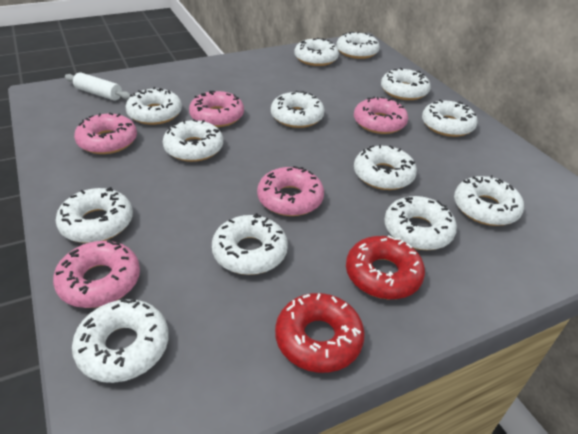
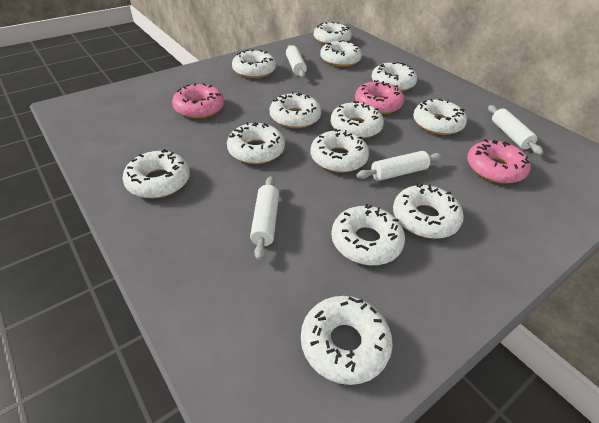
pink donut: 5 -> 3
red donut: 2 -> 0
white rolling pin: 1 -> 4

